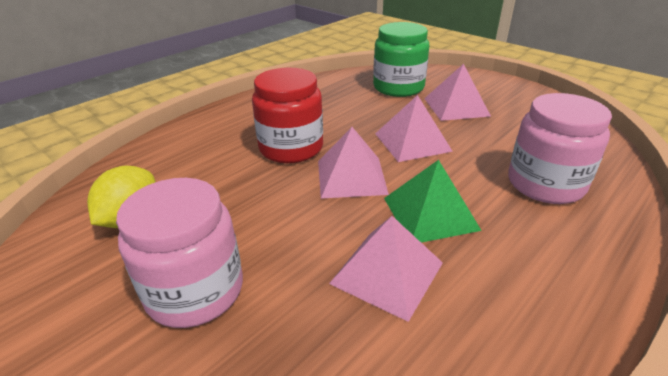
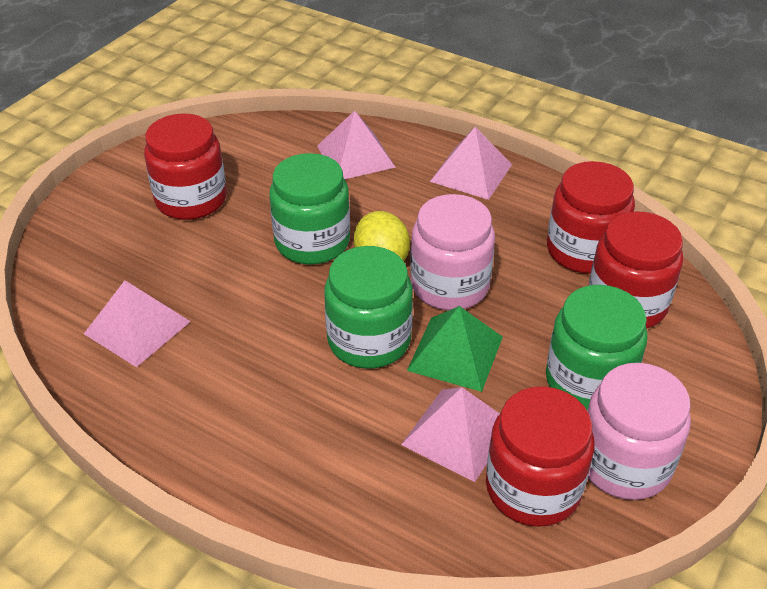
green jar: 1 -> 3
red jar: 1 -> 4

